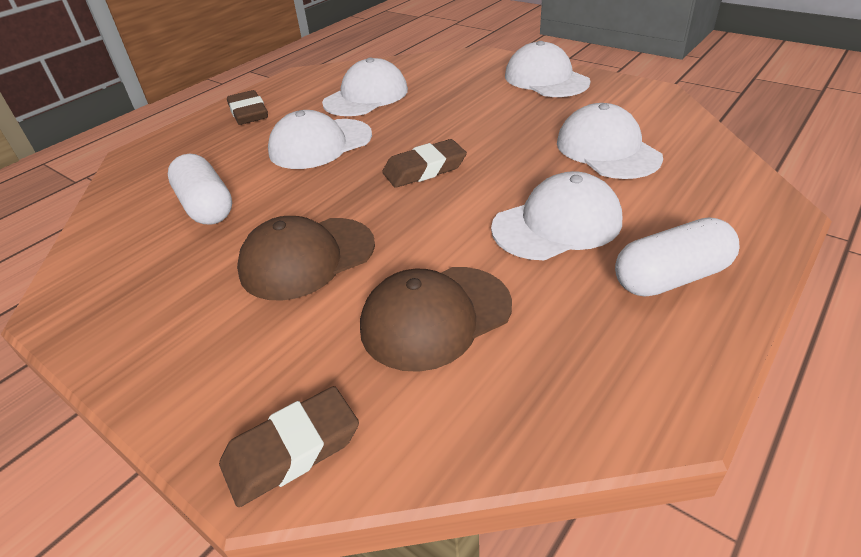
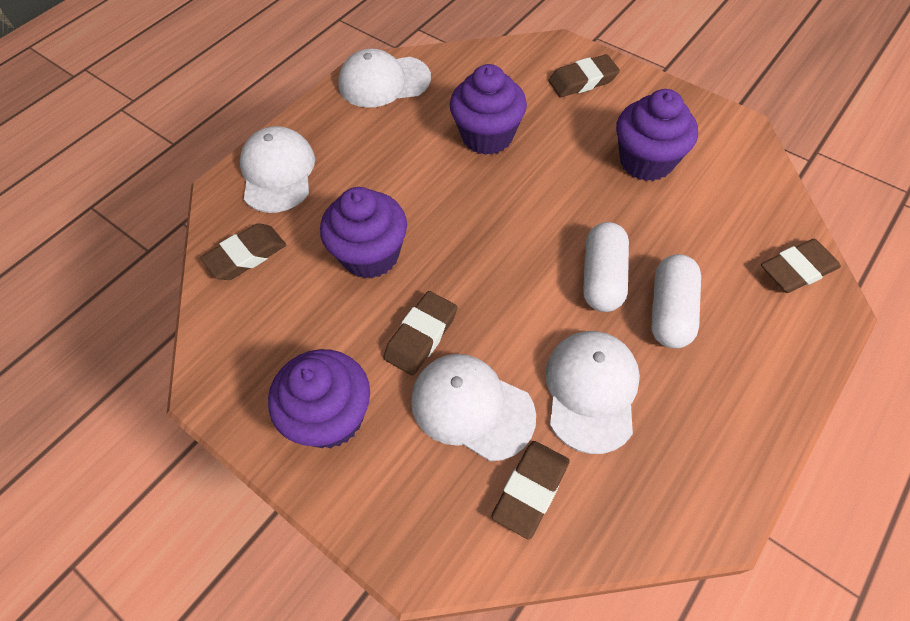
brown cap: 2 -> 0
brown eraser: 3 -> 5
purple cupcake: 0 -> 4
white cap: 5 -> 4

